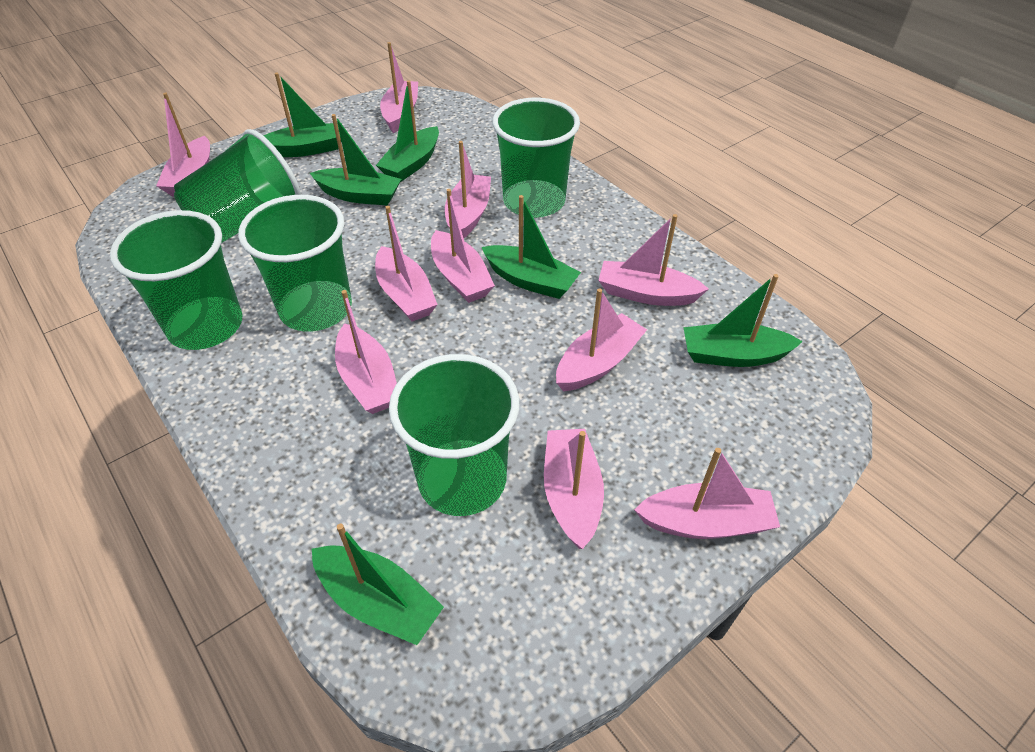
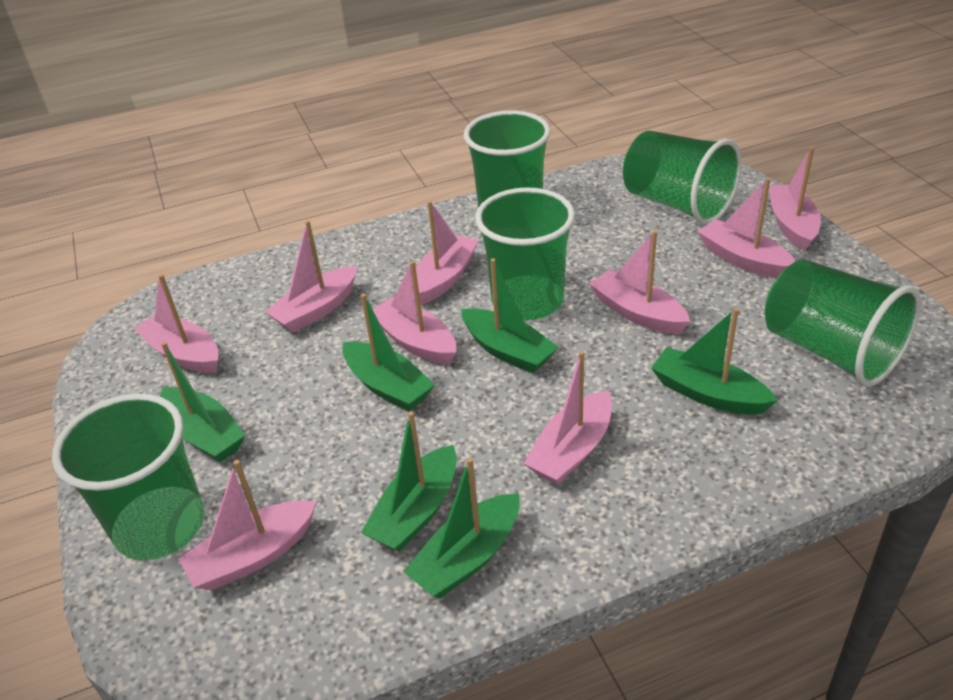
pink boat: 10 -> 9

